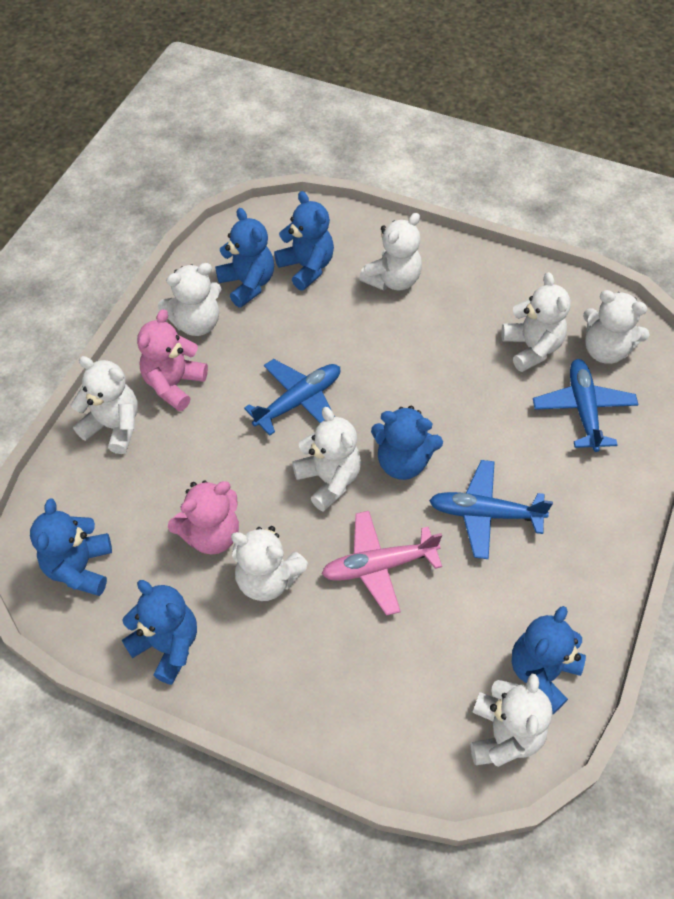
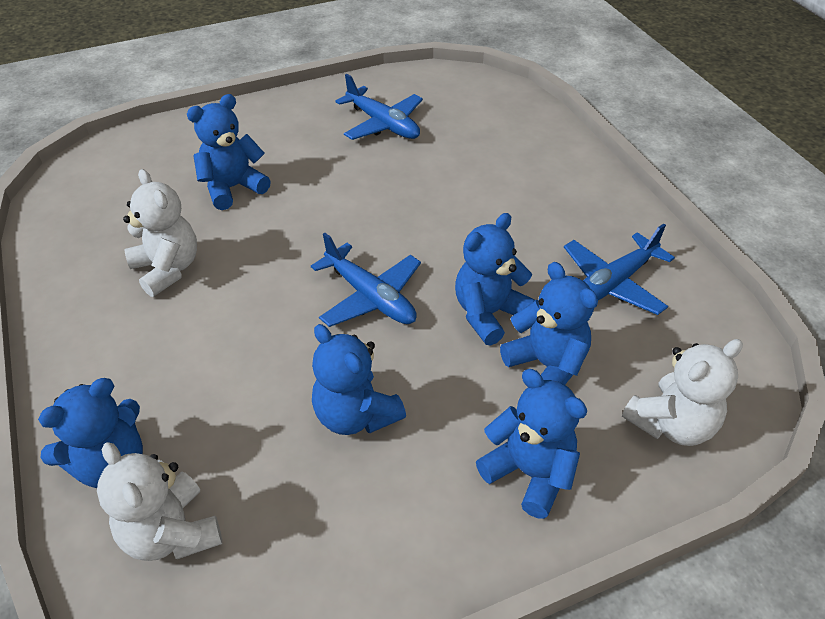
pink plane: 1 -> 0
pink teddy bear: 2 -> 0
white teddy bear: 8 -> 3

